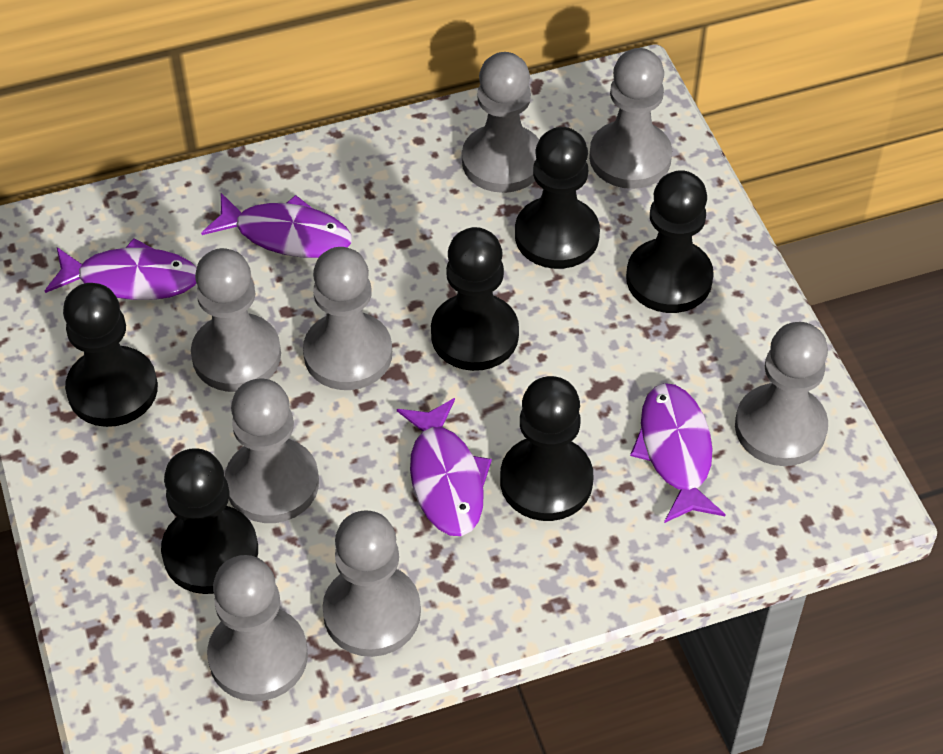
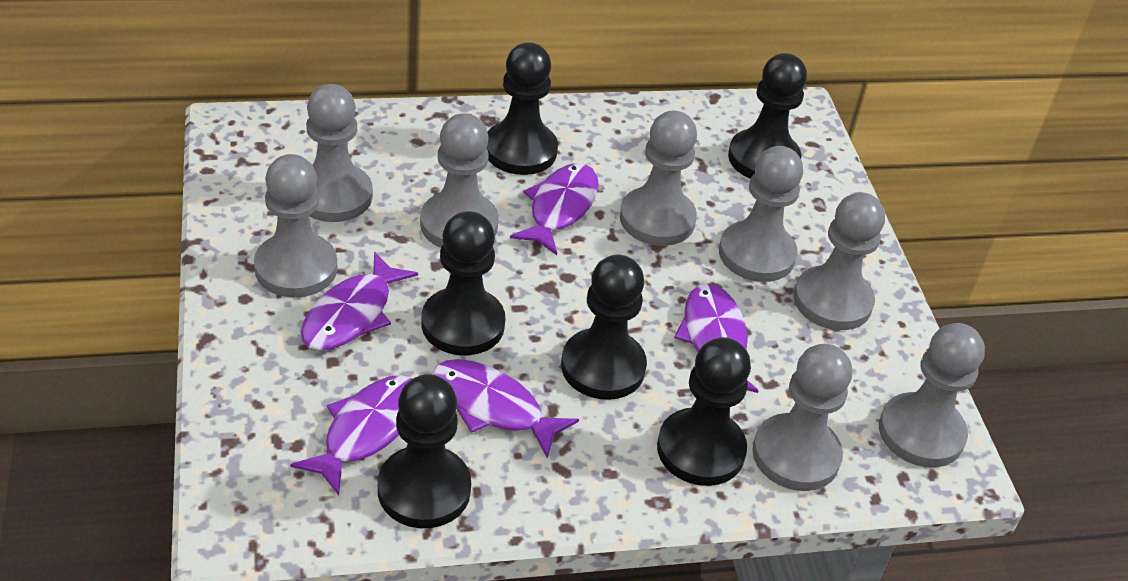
purple fish: 4 -> 5

